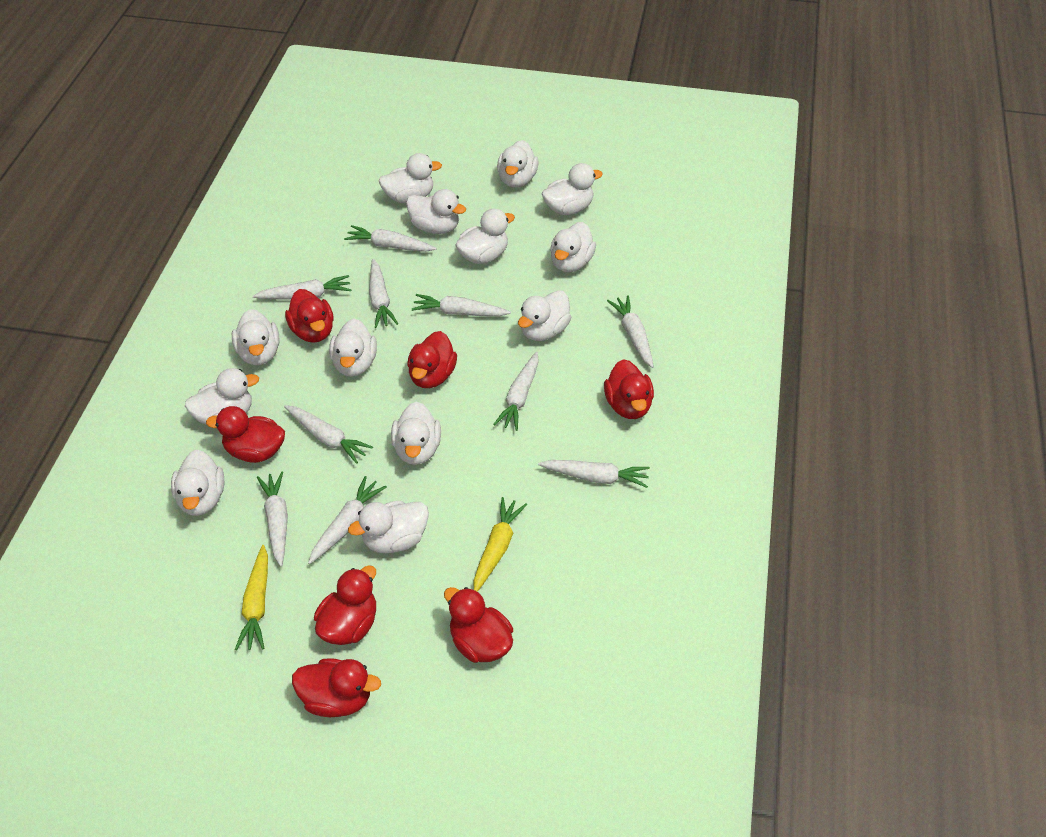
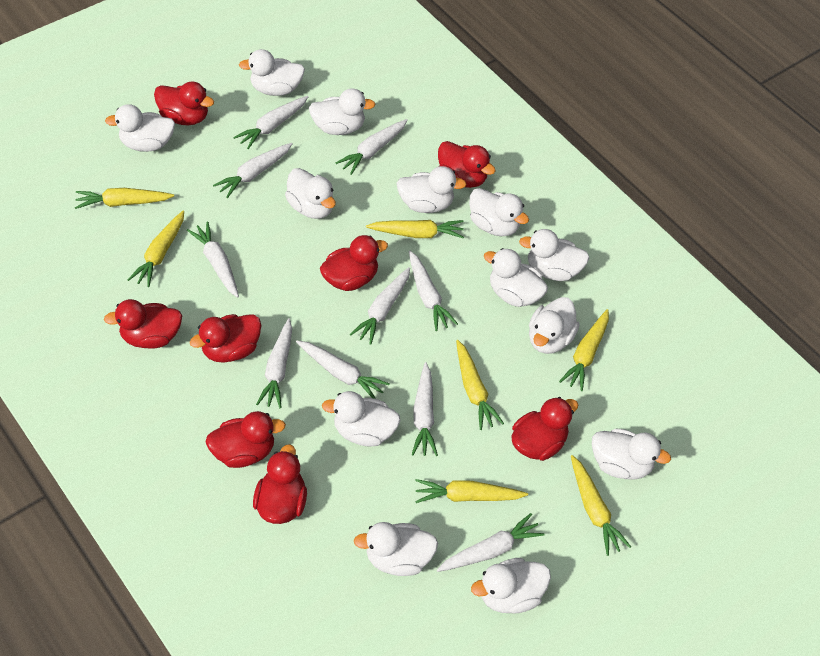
red duck: 7 -> 8
yellow carrot: 2 -> 7

